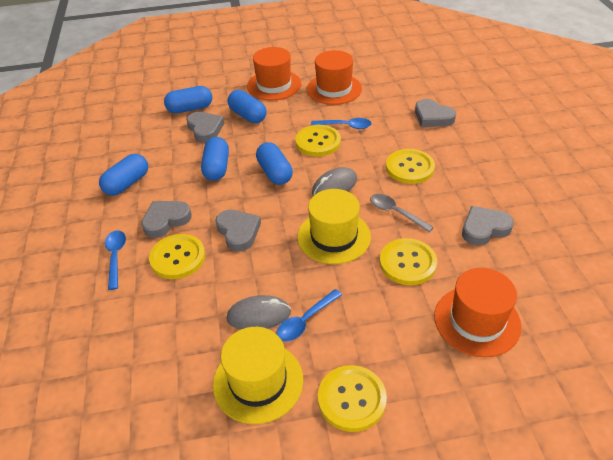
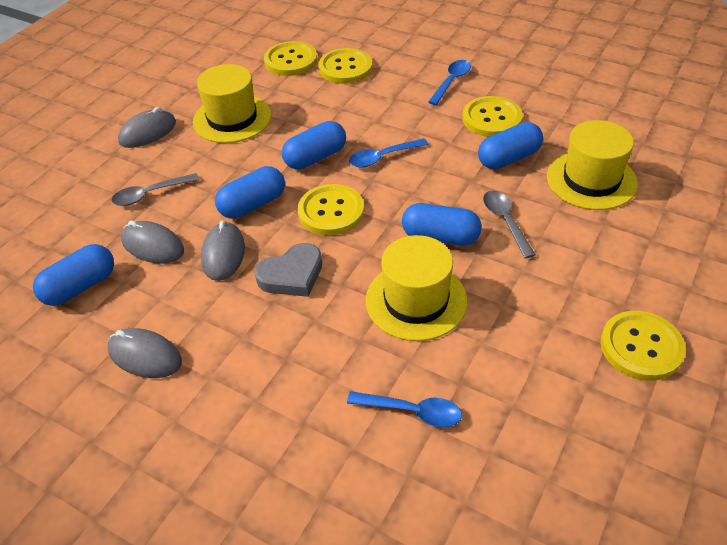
grey heart: 5 -> 1
grey mouse: 2 -> 4
grey spoon: 1 -> 2
orange hat: 3 -> 0
yellow hat: 2 -> 3

